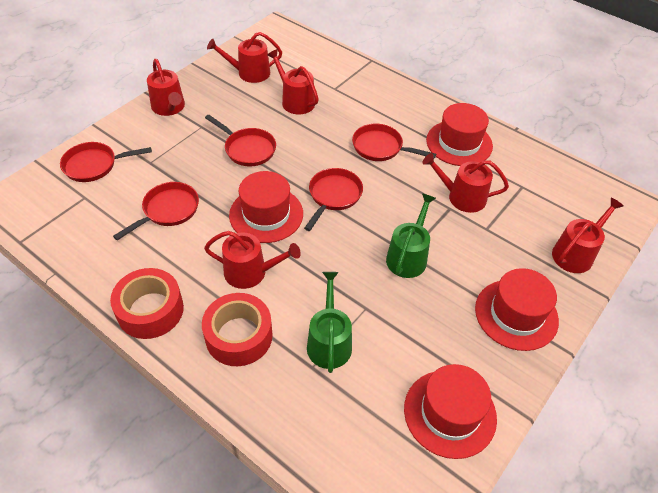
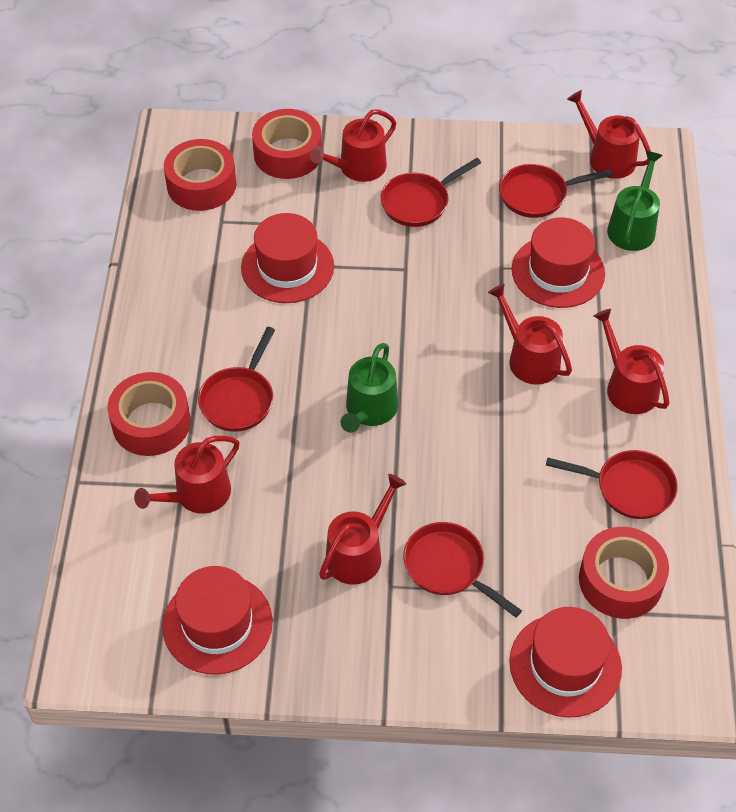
red tape: 2 -> 4

